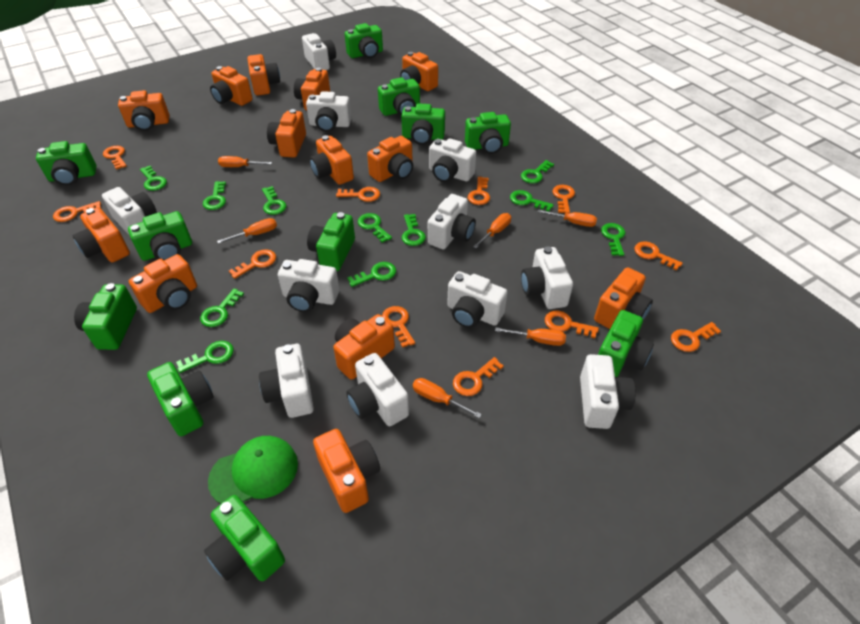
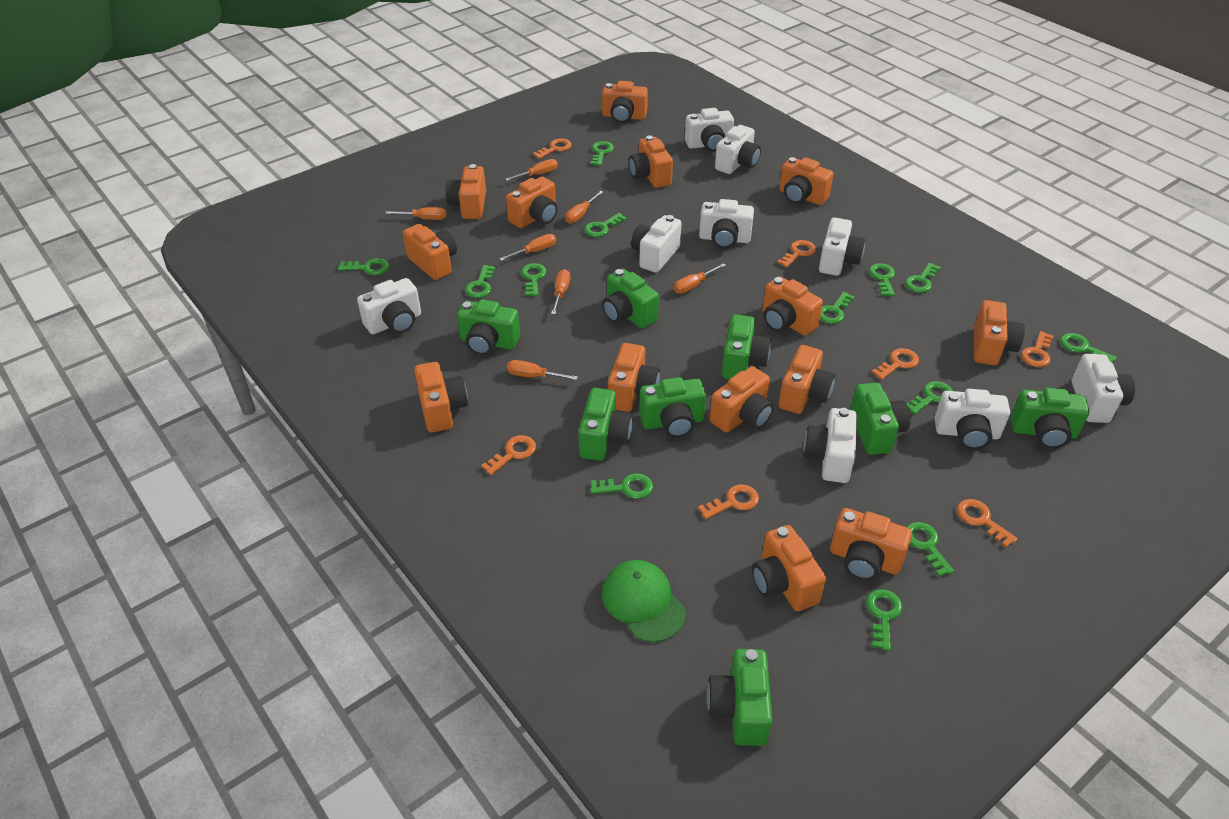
green camera: 11 -> 8
green key: 11 -> 13
orange camera: 13 -> 14
orange key: 11 -> 7
orange screwdriver: 6 -> 7
white camera: 11 -> 9

